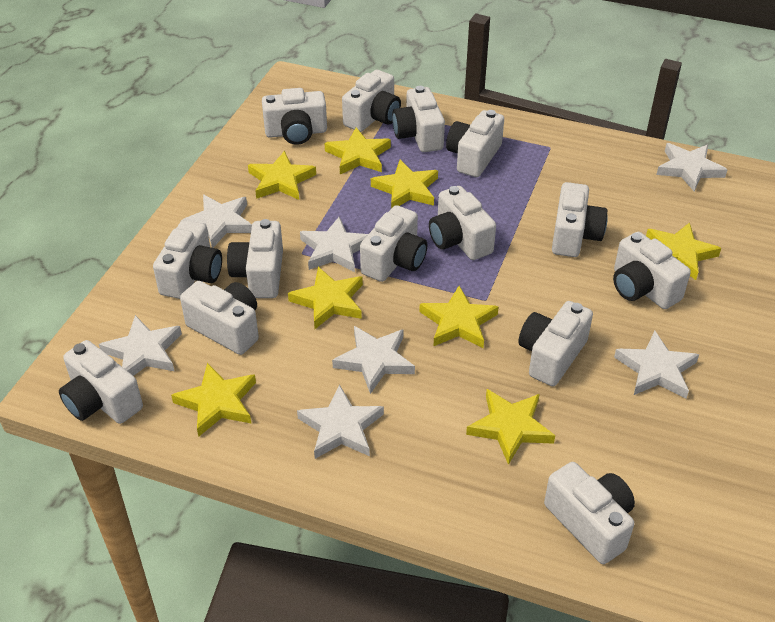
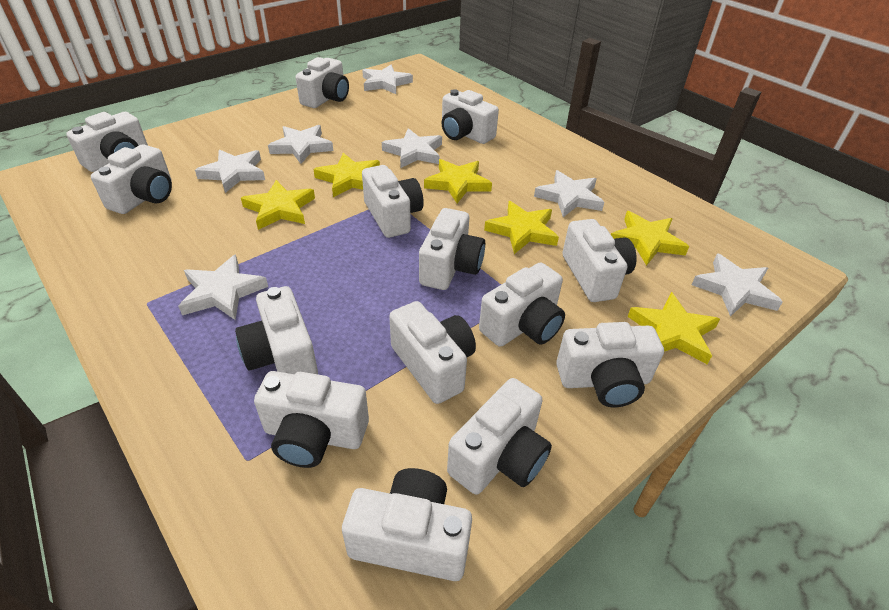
yellow star: 8 -> 6

